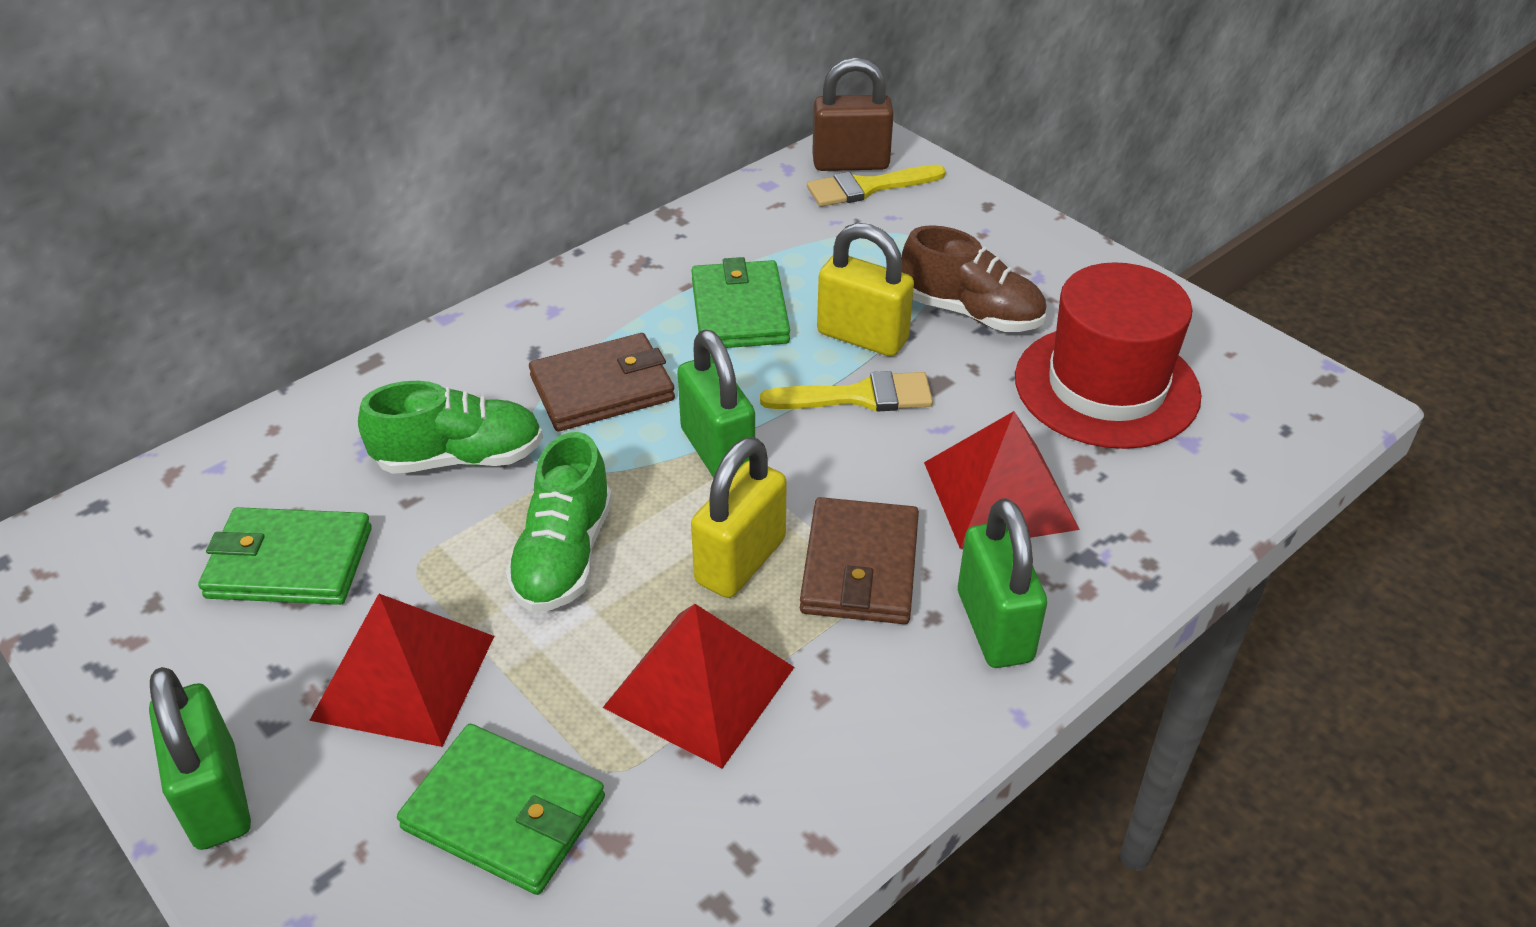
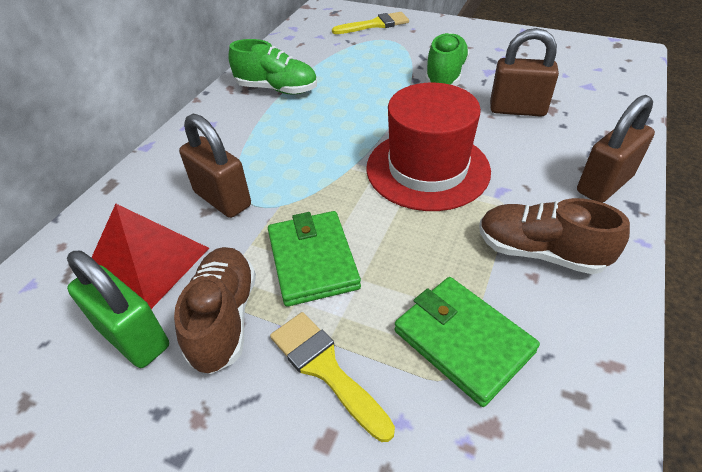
brown padlock: 1 -> 3
brown shoe: 1 -> 2
brown wallet: 2 -> 0
green padlock: 3 -> 1
green wallet: 3 -> 2
red pyramid: 3 -> 1
yellow padlock: 2 -> 0

